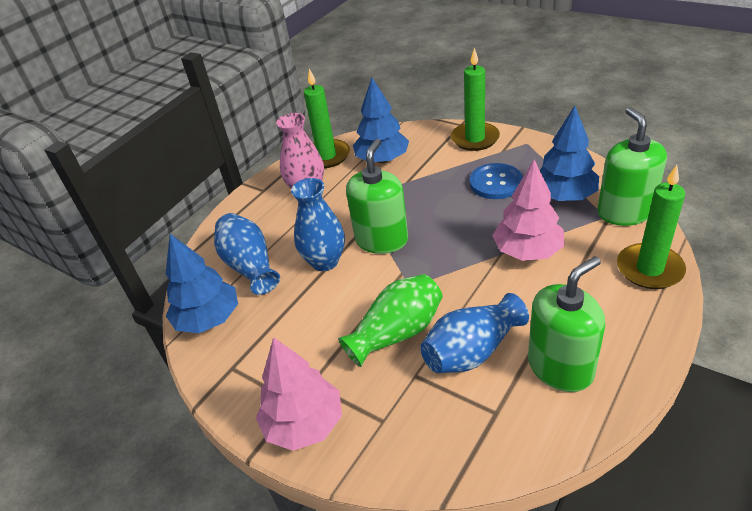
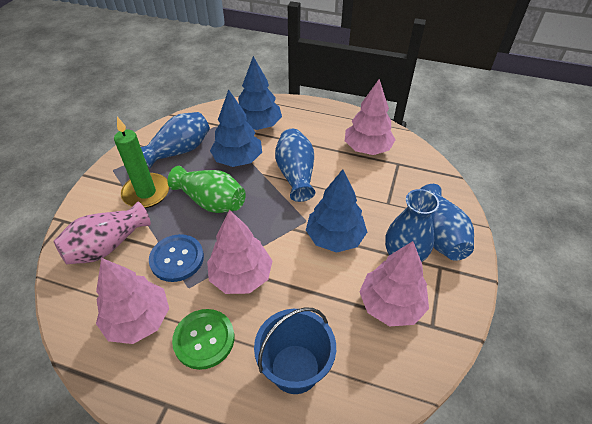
blue bucket: 0 -> 1
blue vase: 3 -> 4
green button: 0 -> 1
green candle: 3 -> 1
green soap dispenser: 3 -> 0
pink tree: 2 -> 4

